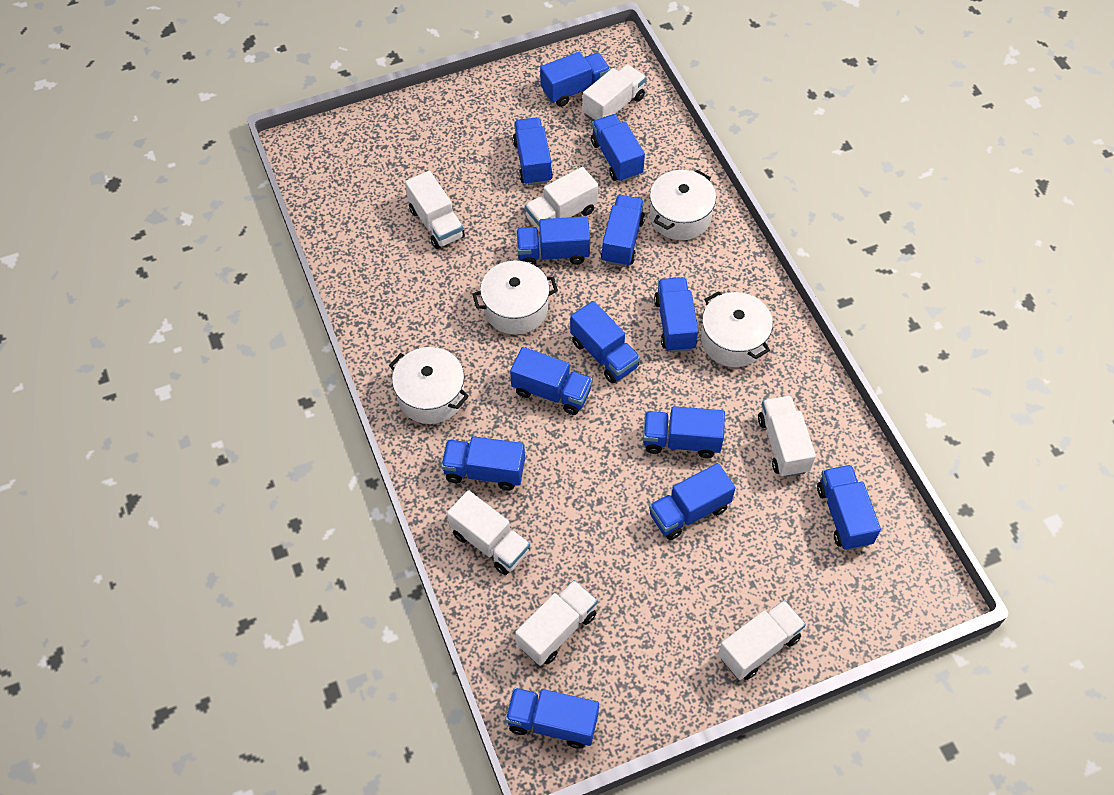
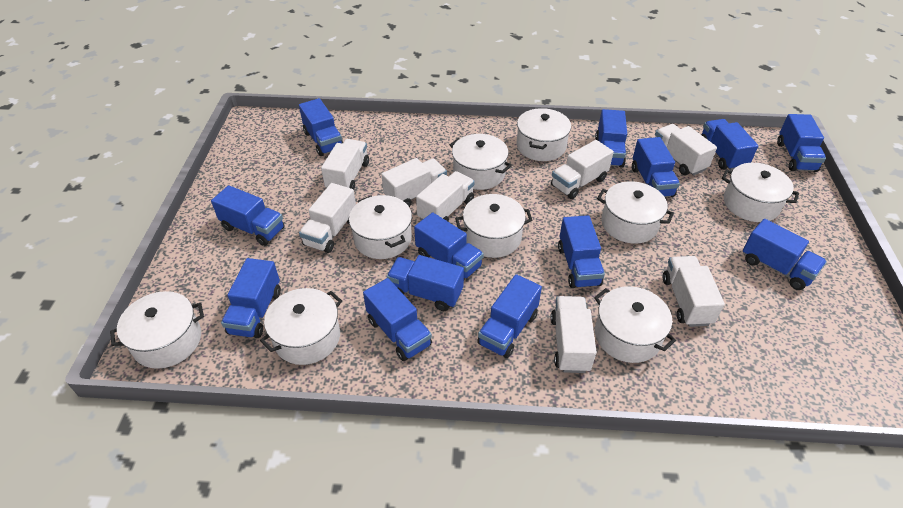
white pot: 4 -> 9
white truck: 7 -> 8

